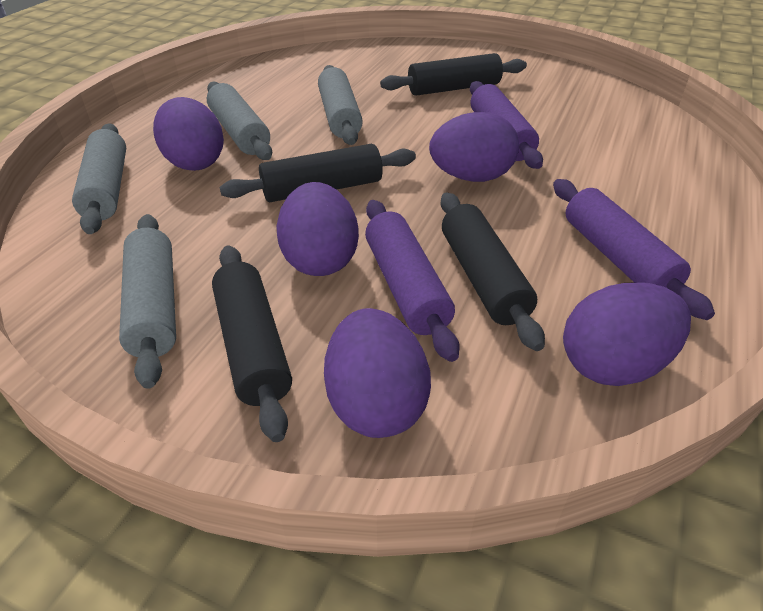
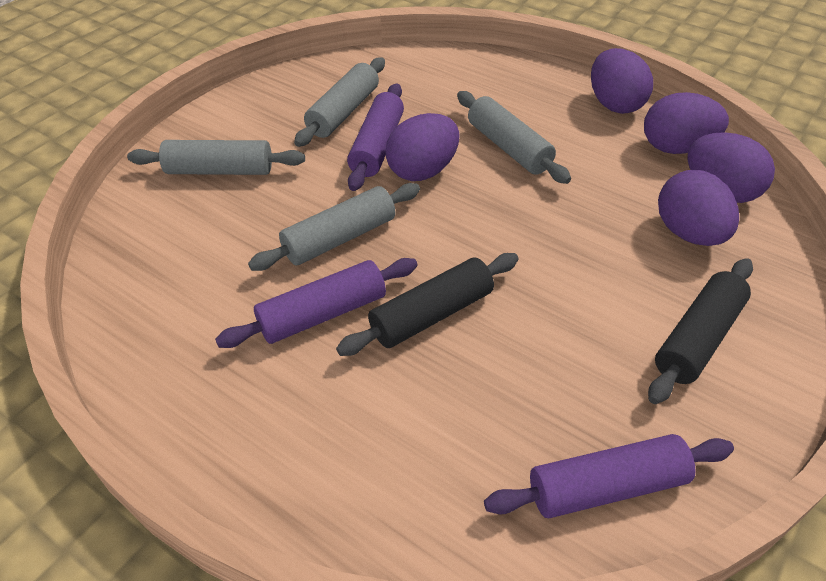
black rolling pin: 4 -> 2

